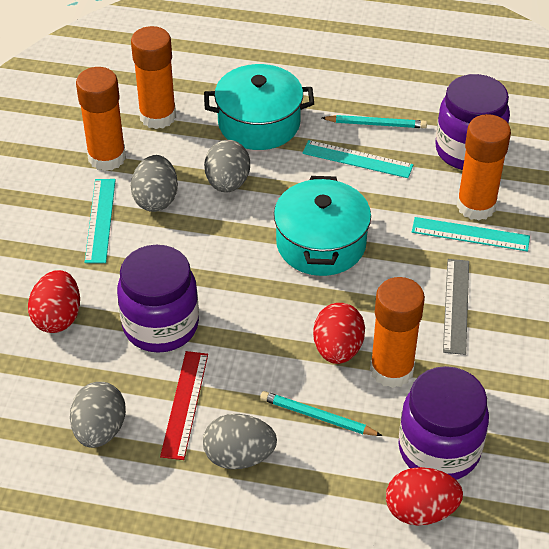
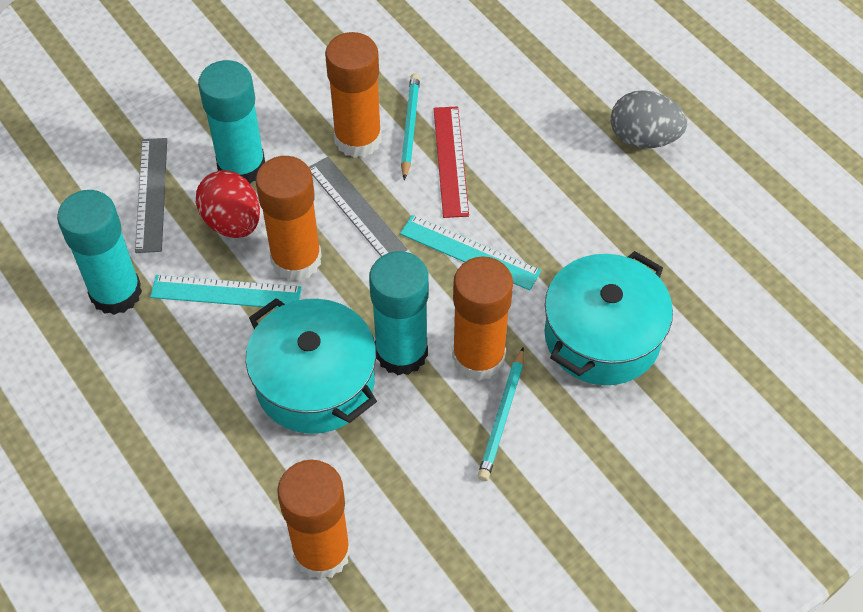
grey egg: 4 -> 1
grey ruler: 1 -> 2
purple jar: 3 -> 0
red egg: 3 -> 1
turquoise glue stick: 0 -> 3
turquoise ruler: 3 -> 2

